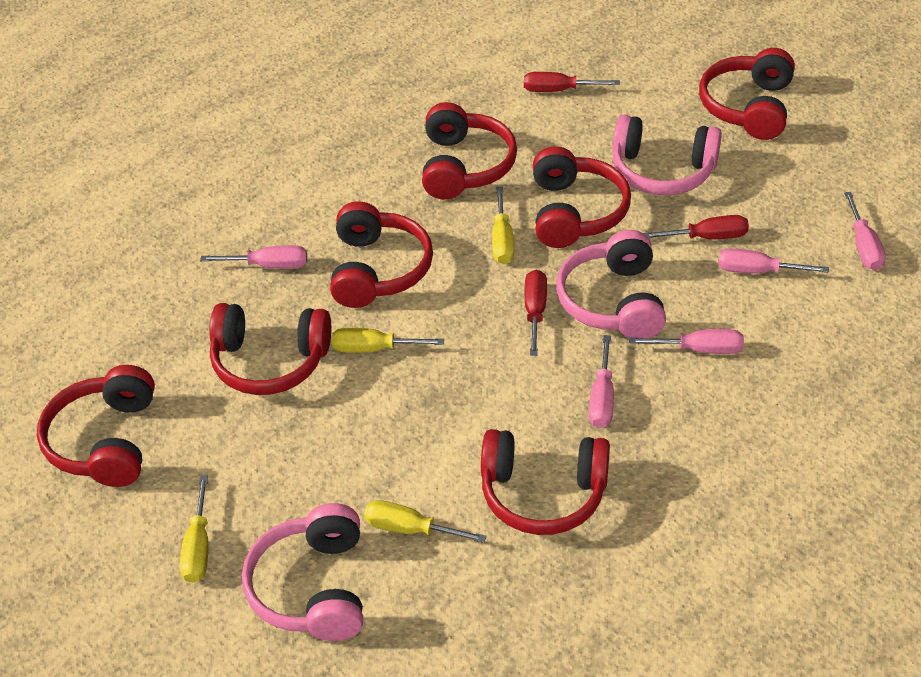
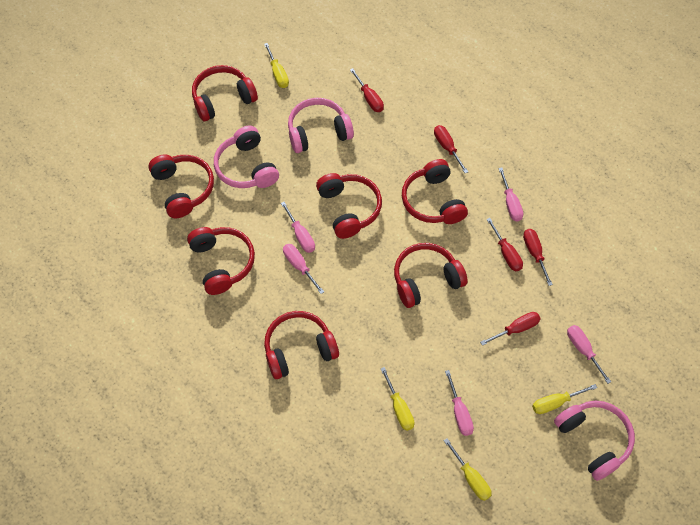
red screwdriver: 3 -> 5

